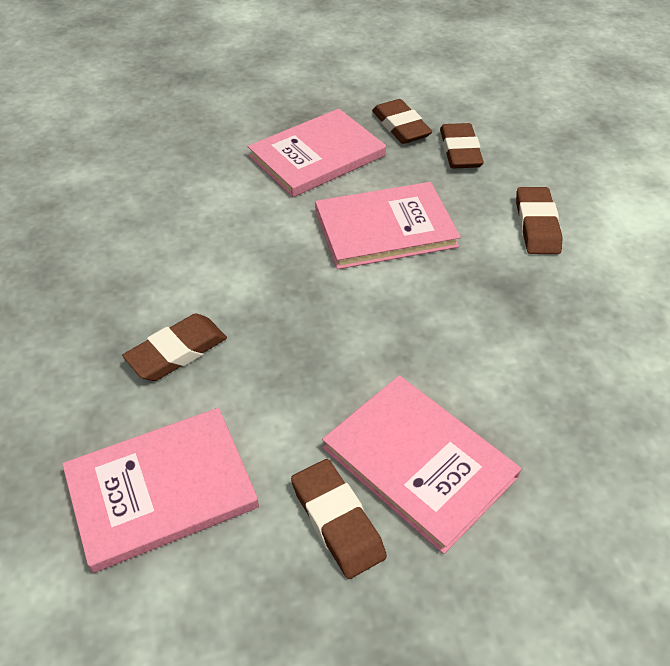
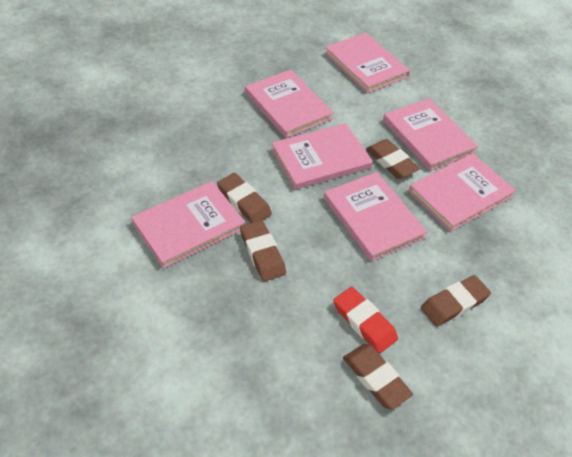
pink book: 4 -> 7
red eraser: 0 -> 1

